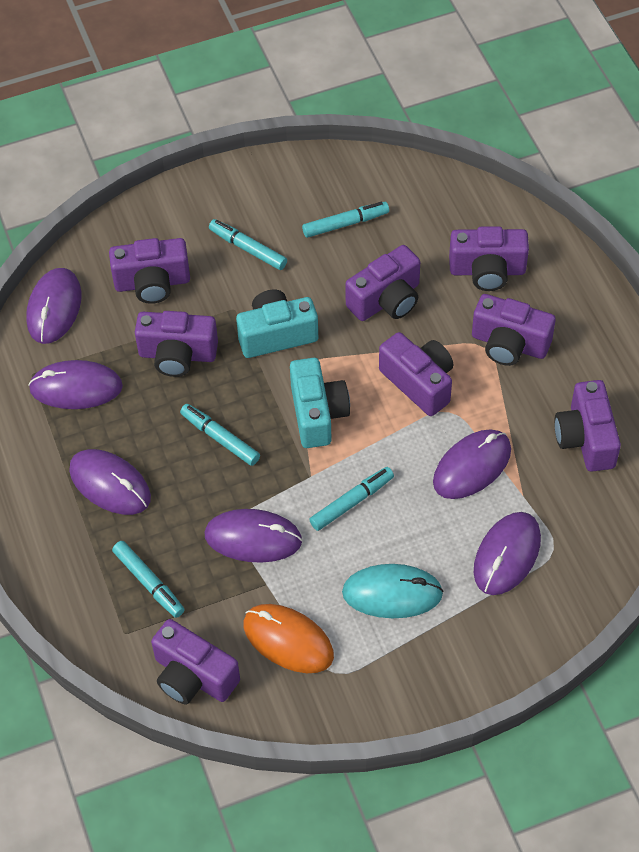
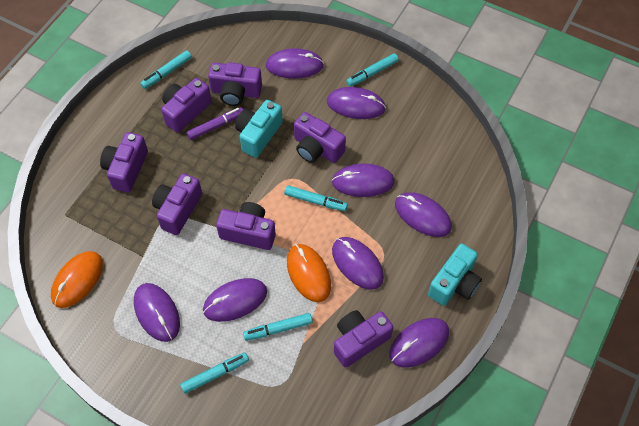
orange mouse: 1 -> 2
purple camera: 8 -> 7
purple marker: 0 -> 1
purple mouse: 6 -> 8
turquoise mouse: 1 -> 0

